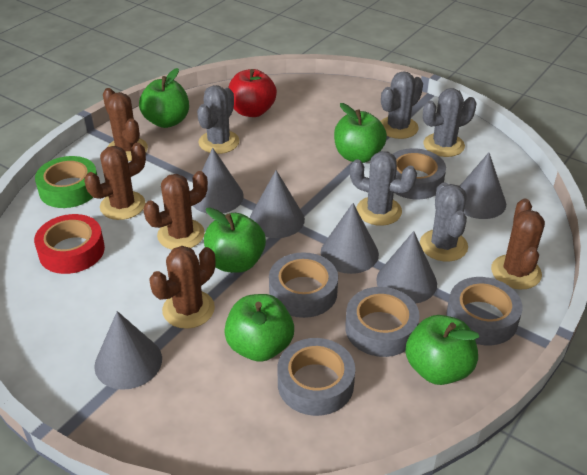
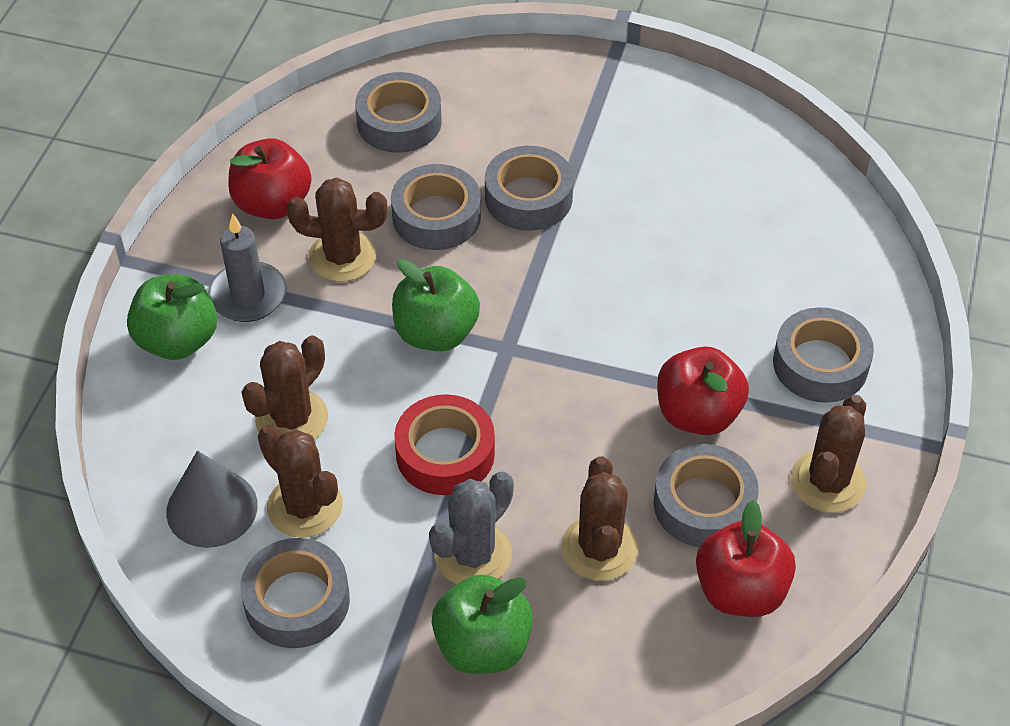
green apple: 5 -> 3
green tape: 1 -> 0
grey cactus: 5 -> 1
grey candle: 0 -> 1
grey cone: 6 -> 1
grey tape: 5 -> 6
red apple: 1 -> 3

